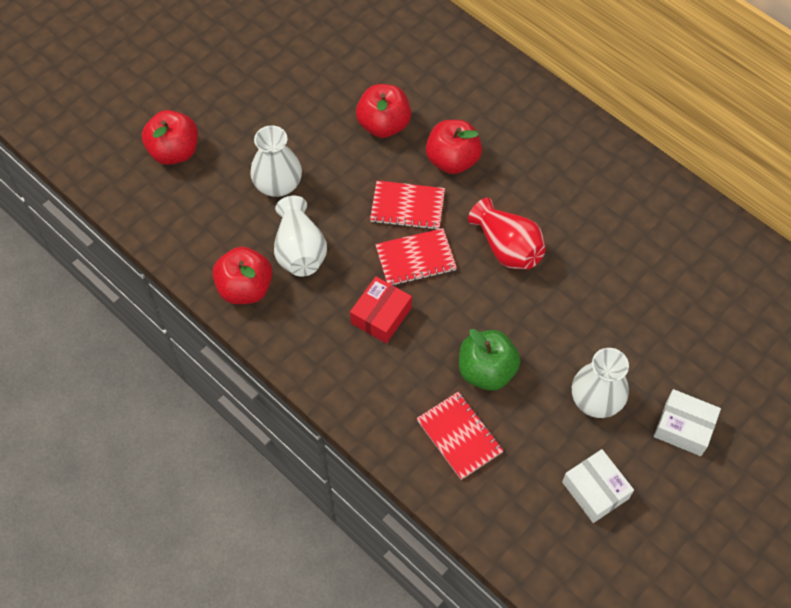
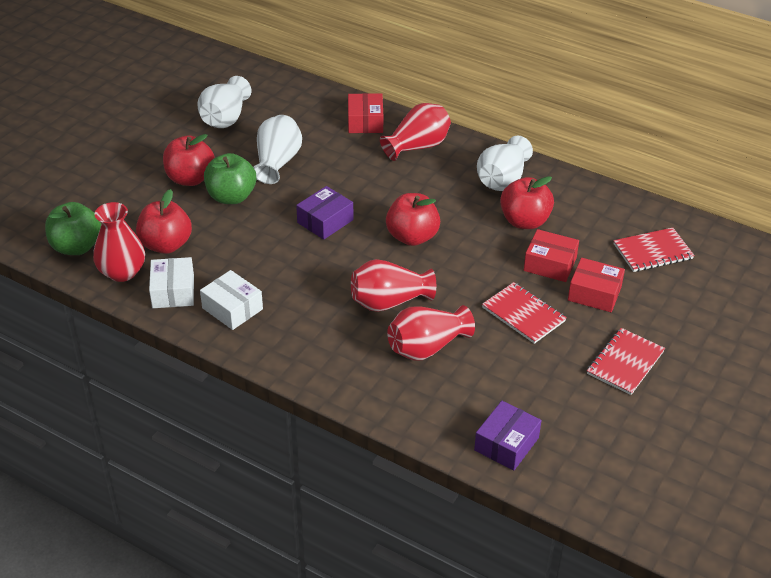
green apple: 1 -> 2
purple box: 0 -> 2
red box: 1 -> 3
red vase: 1 -> 4

